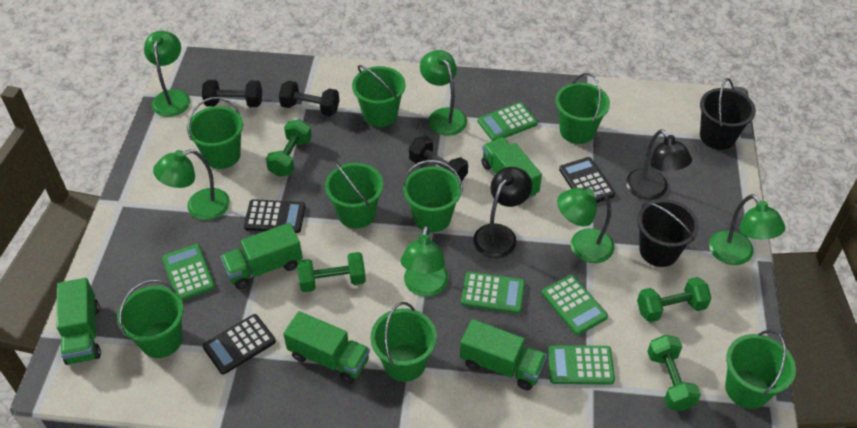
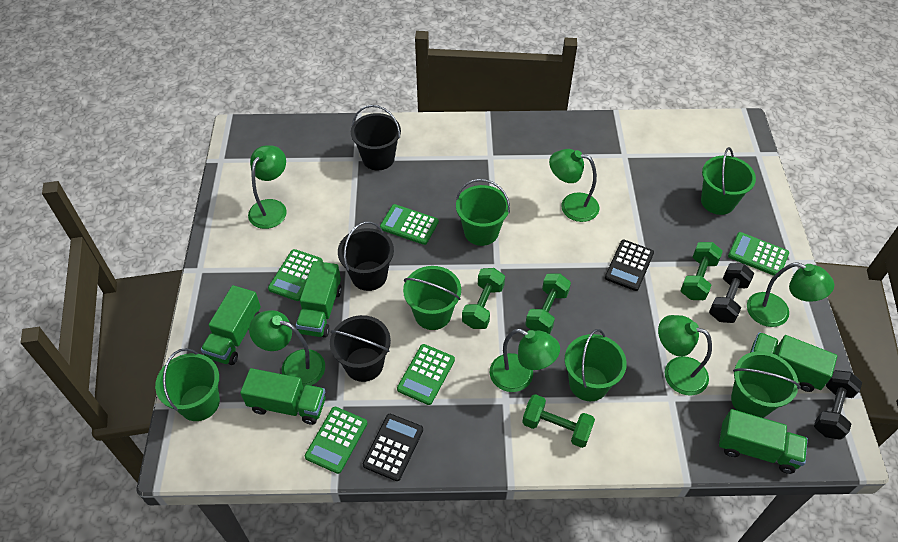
black bucket: 2 -> 3
black calculator: 3 -> 2
black dumbbell: 3 -> 2
black lamp: 2 -> 0
green bucket: 8 -> 6

